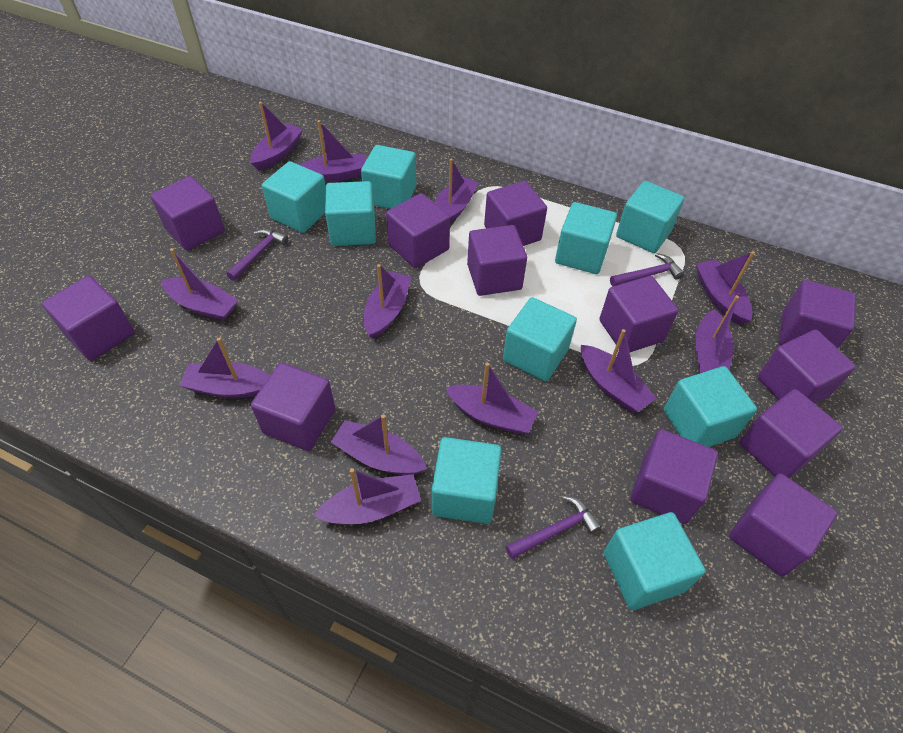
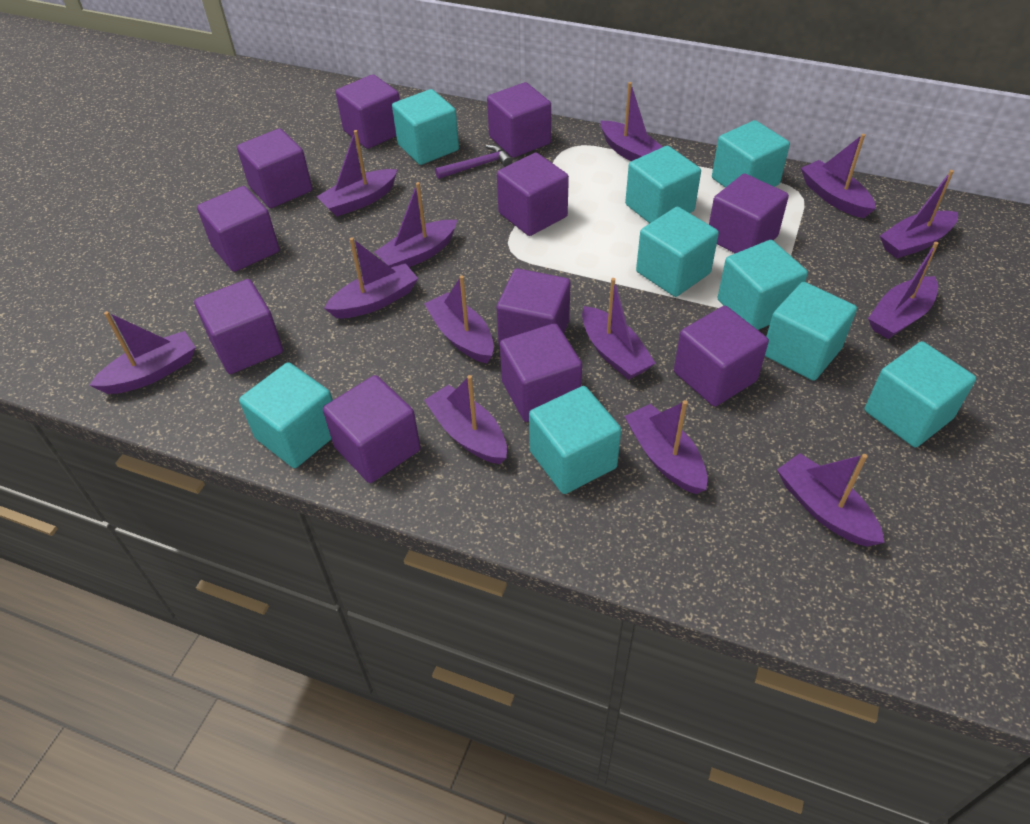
purple boat: 12 -> 13
purple cube: 12 -> 11
purple hammer: 3 -> 1

